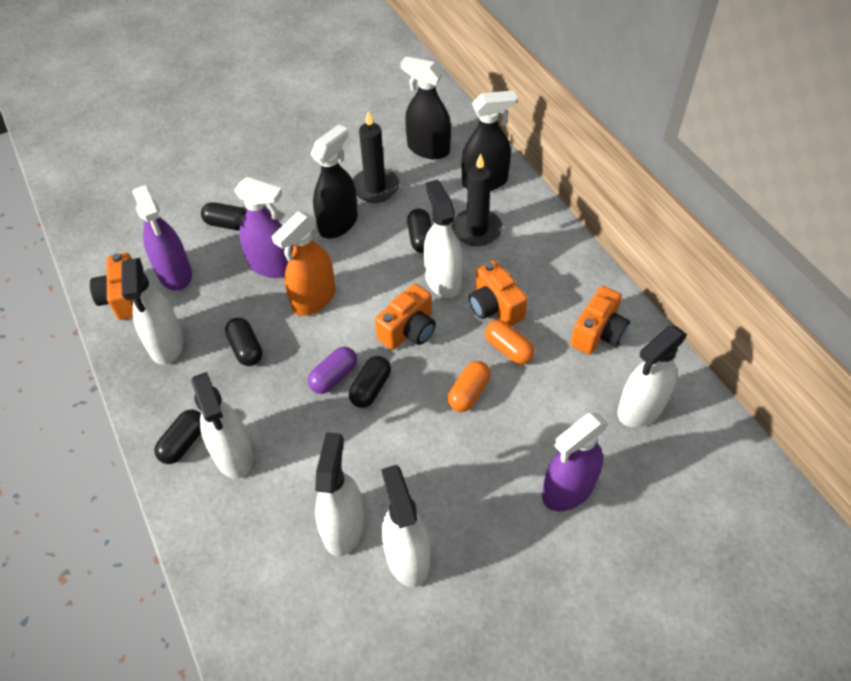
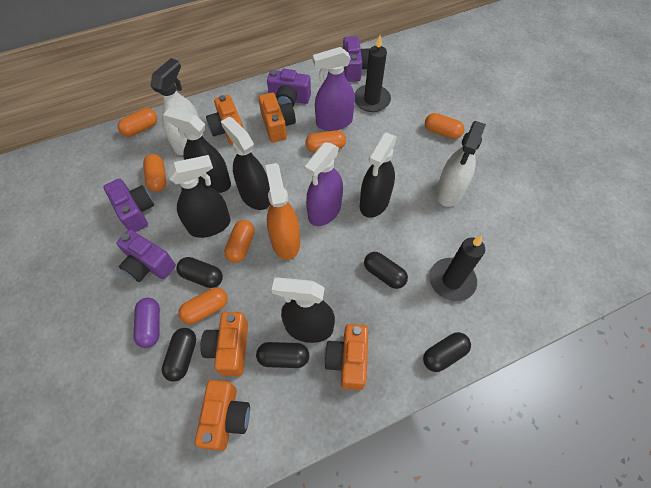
black spray bottle: 3 -> 5
orange camera: 4 -> 5
orange capsule: 2 -> 6
purple camera: 0 -> 4
purple spray bottle: 3 -> 2
white spray bottle: 6 -> 2

